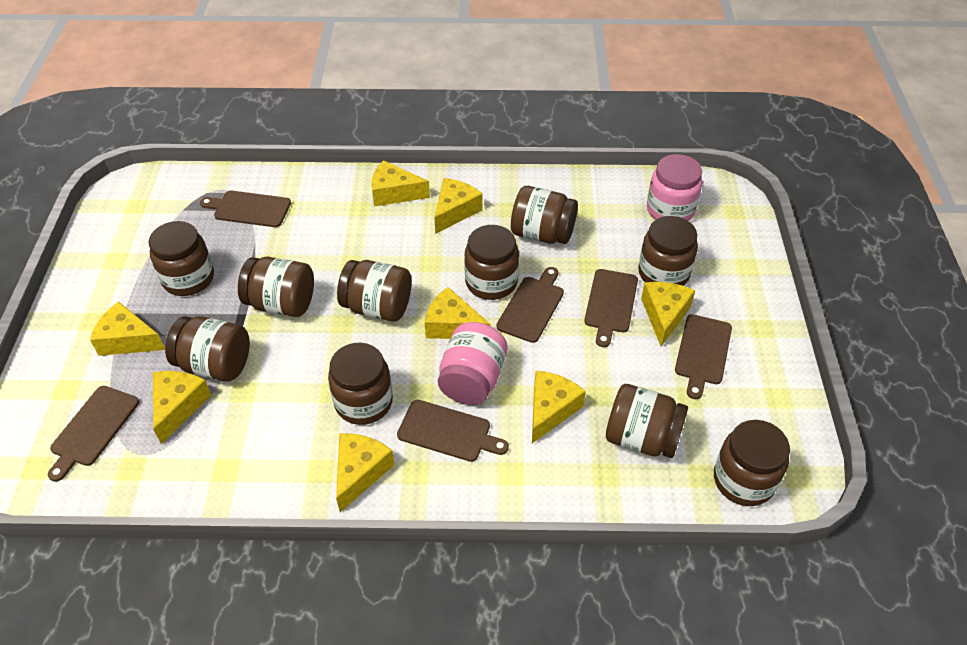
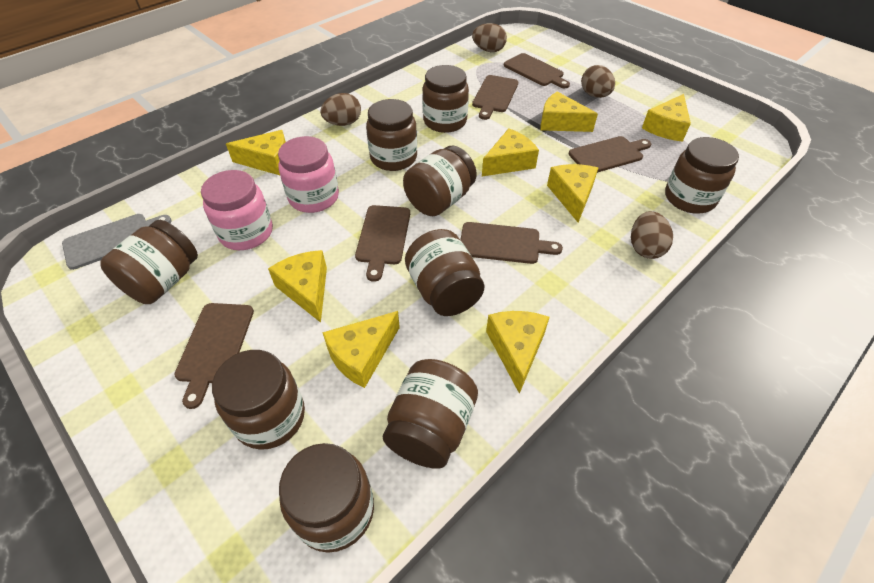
brown egg: 0 -> 4
brown jar: 10 -> 9
grey cutting board: 0 -> 1

